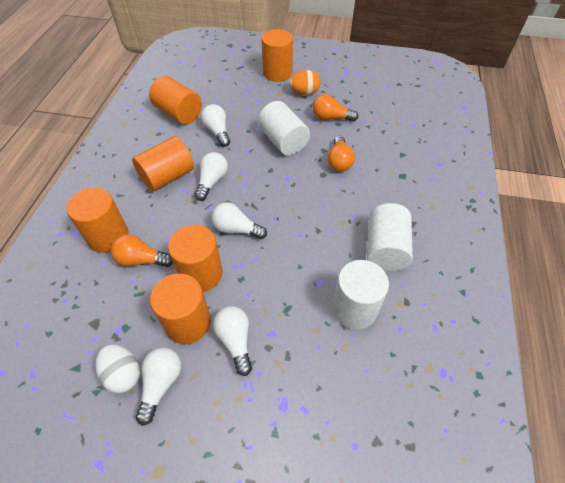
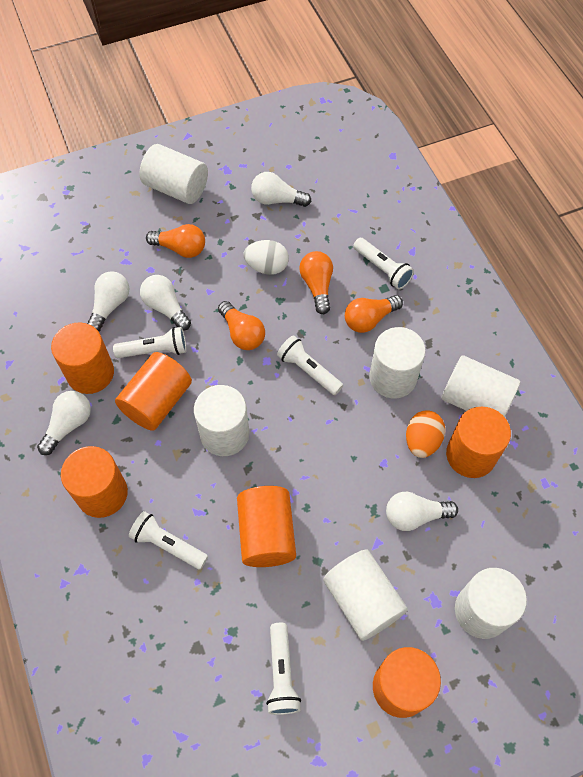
orange light bulb: 3 -> 4
white cylinder: 3 -> 6
white flashlight: 0 -> 5

